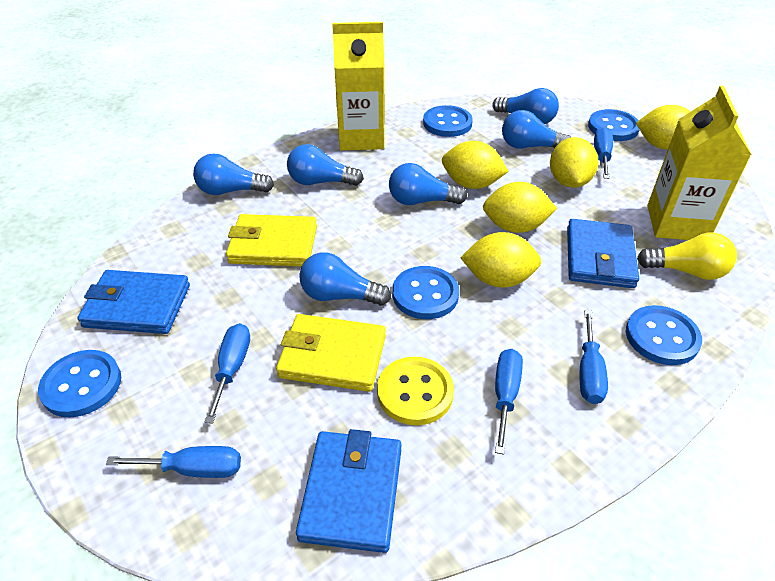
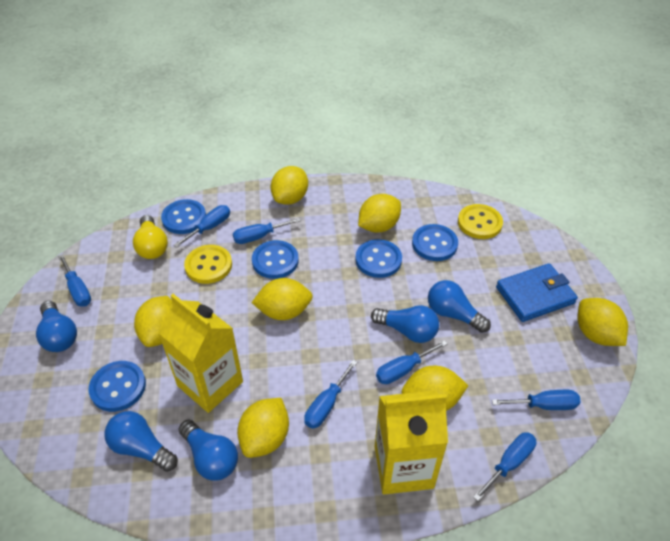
blue light bulb: 6 -> 5
blue screwdriver: 5 -> 7
blue wallet: 3 -> 1
yellow button: 1 -> 2
yellow lemon: 5 -> 7
yellow wallet: 2 -> 0

